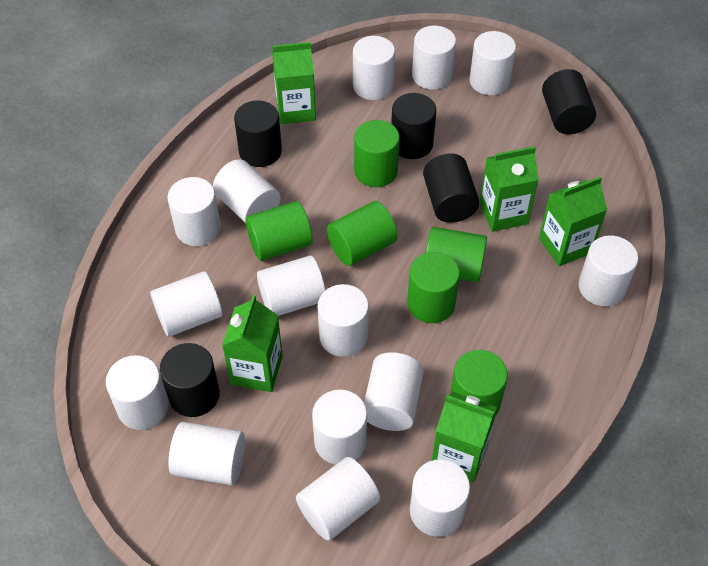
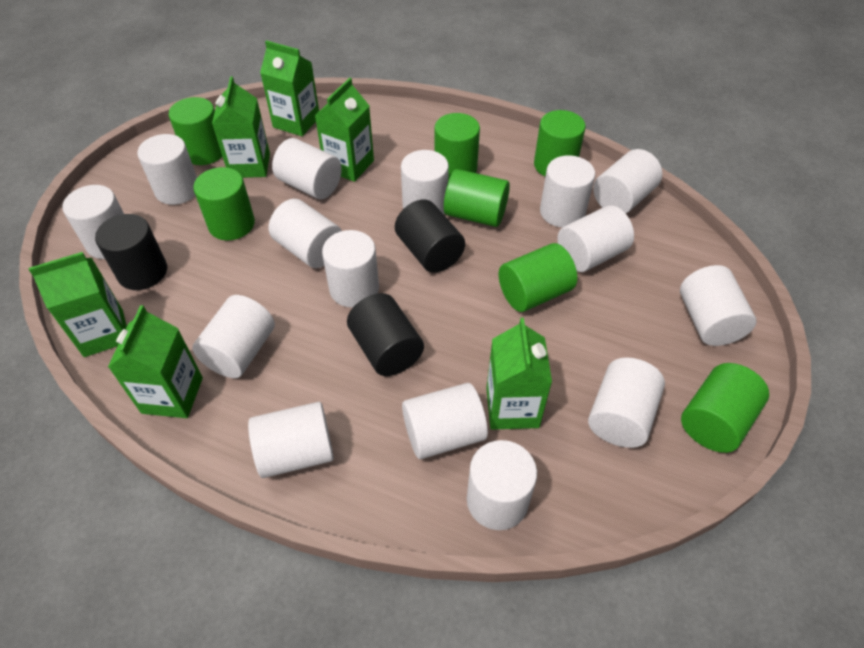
black cylinder: 5 -> 3
green carton: 5 -> 6
green cylinder: 6 -> 7

